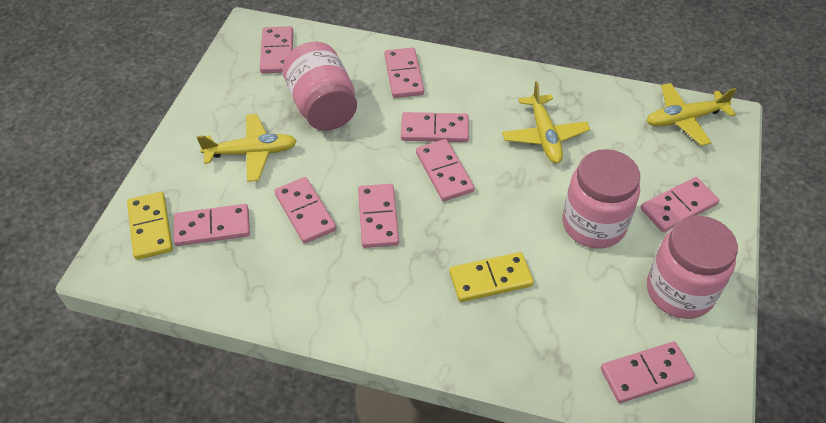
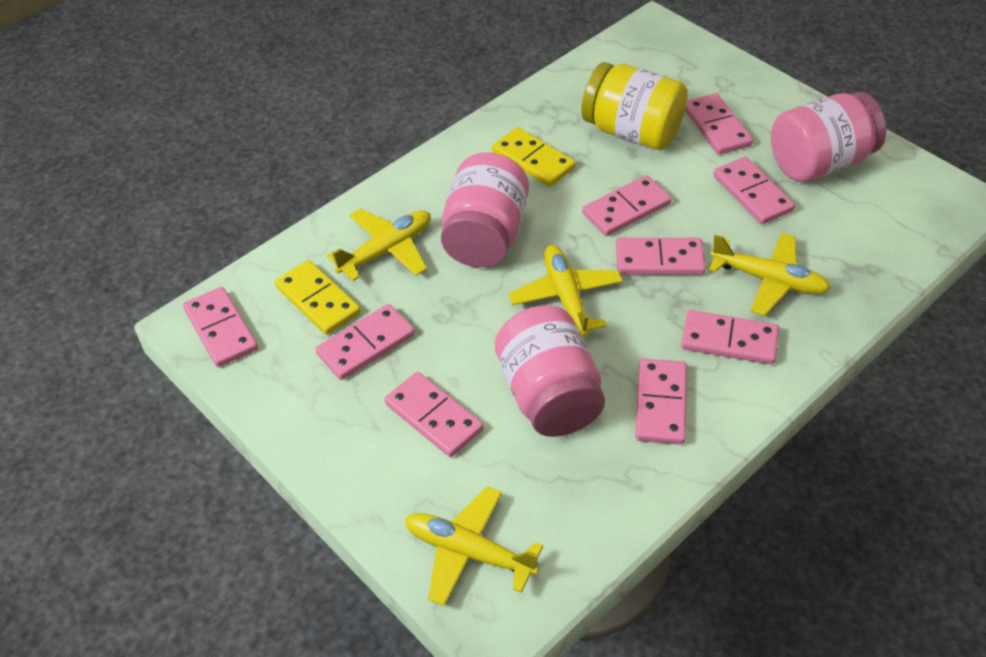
yellow jar: 0 -> 1
yellow plane: 3 -> 4

